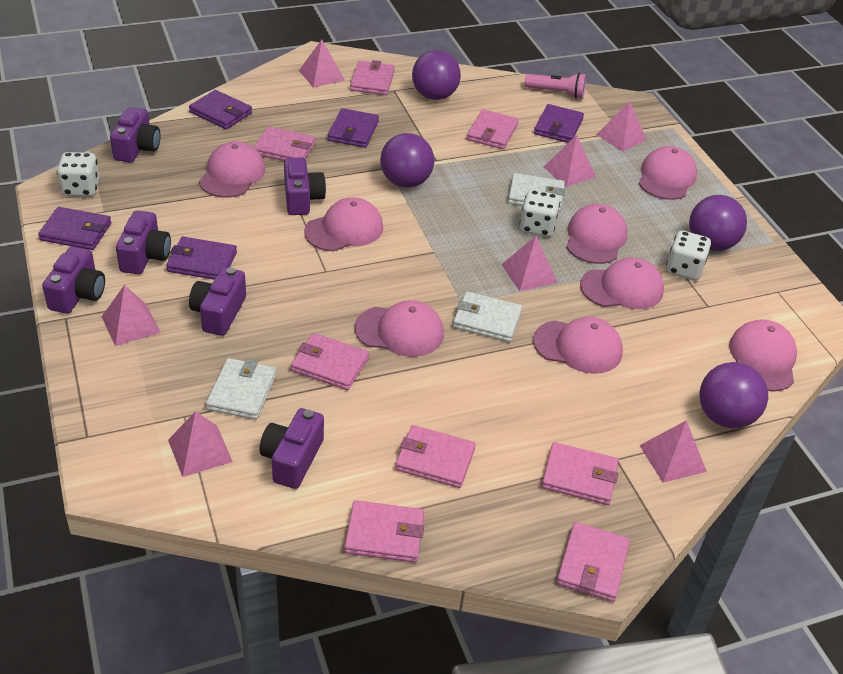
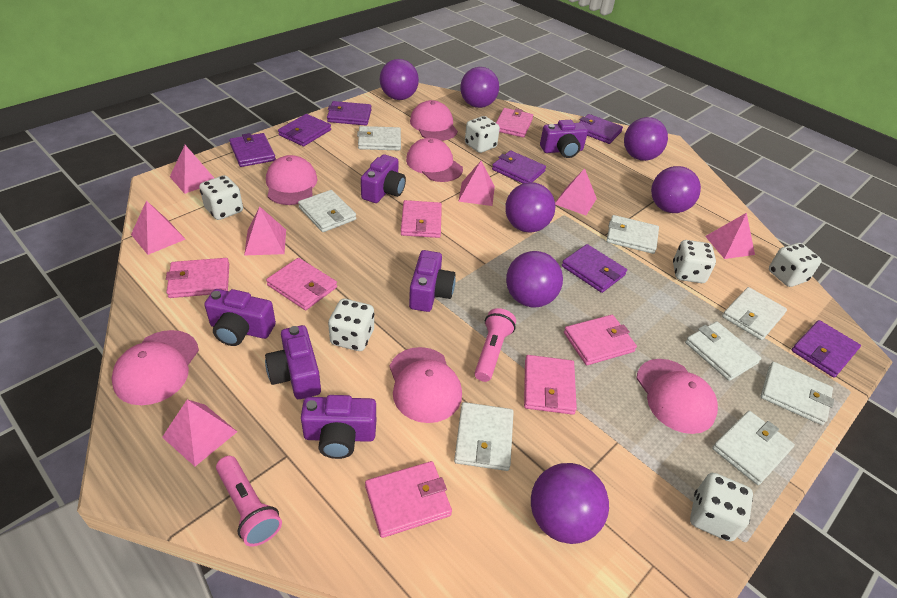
pink cap: 8 -> 6
pink flashlight: 1 -> 2
pink wallet: 8 -> 7
purple ball: 4 -> 7
purple wallet: 5 -> 7
white dice: 3 -> 6
white wallet: 3 -> 8

